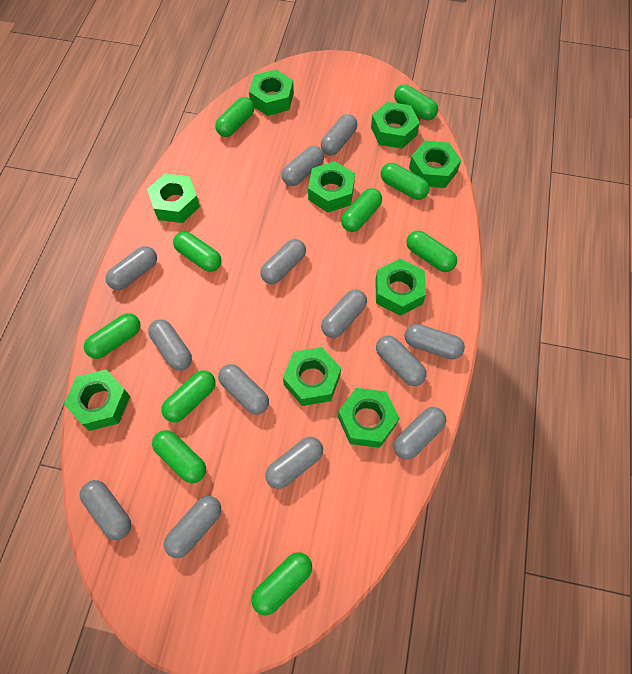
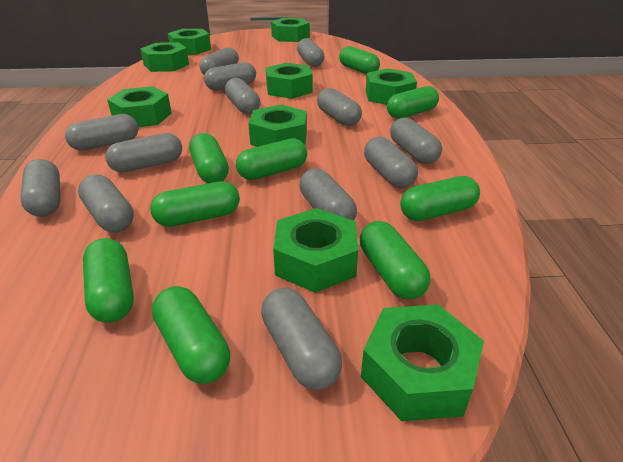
green capsule: 10 -> 9

